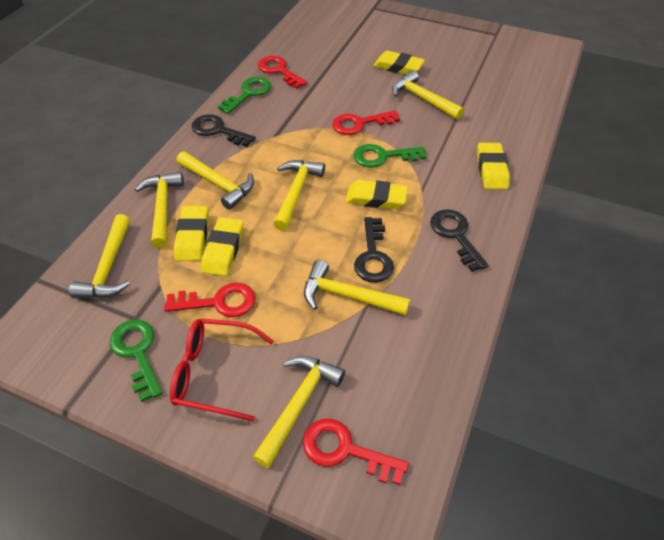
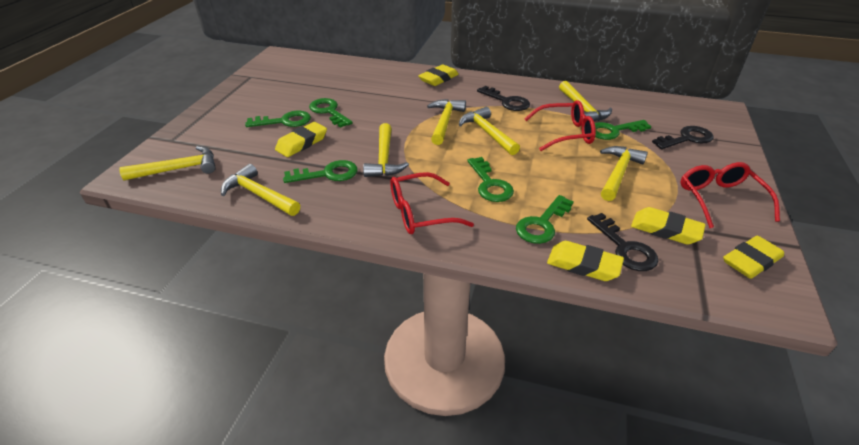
green key: 3 -> 6
red glasses: 1 -> 3
red key: 4 -> 0

